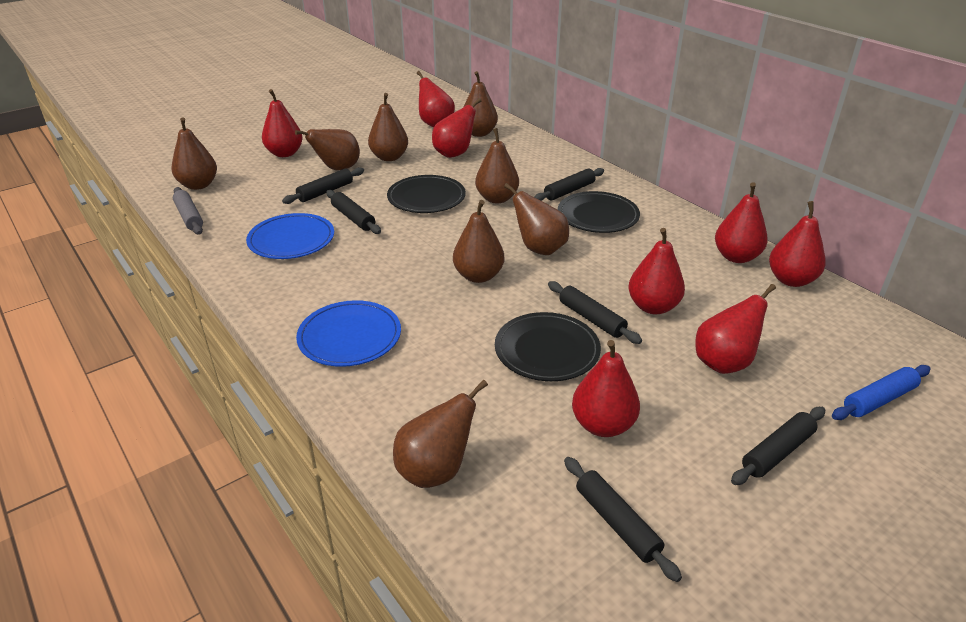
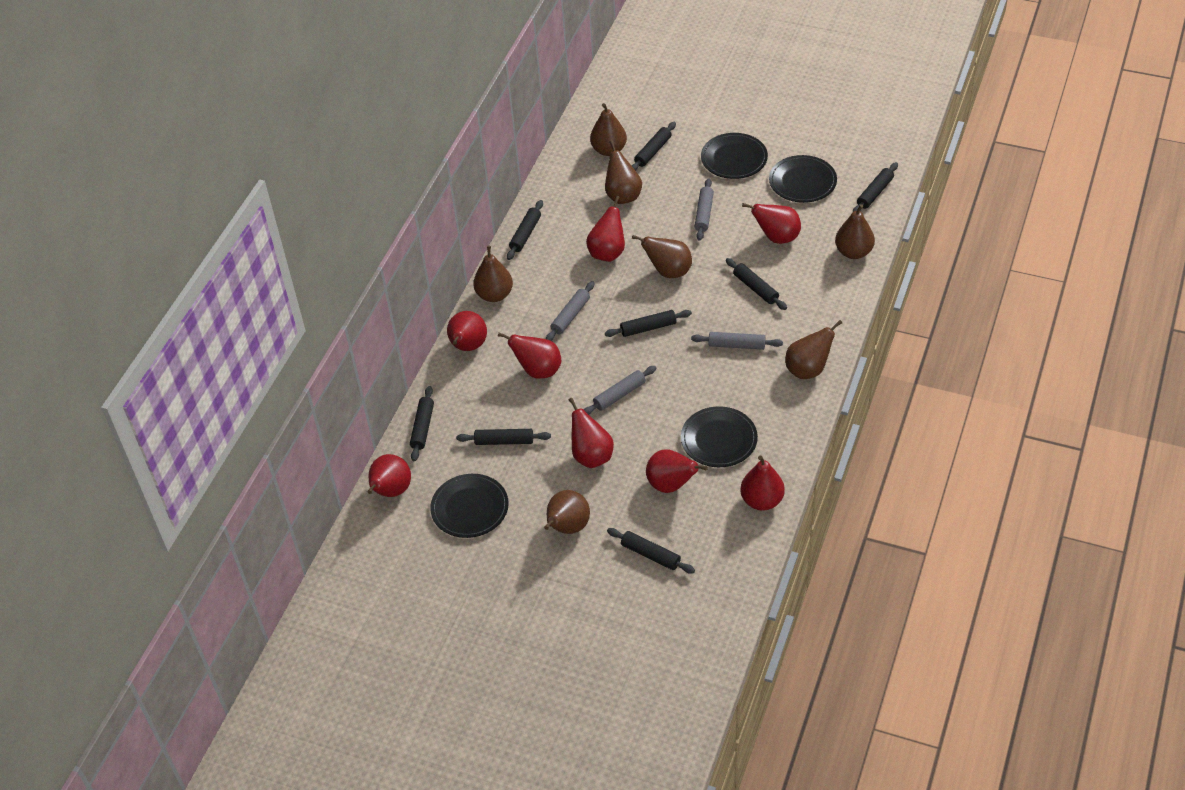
black plate: 3 -> 4
black rolling pin: 6 -> 8
blue plate: 2 -> 0
blue rolling pin: 1 -> 0
brown pear: 8 -> 7
grey rolling pin: 1 -> 4

